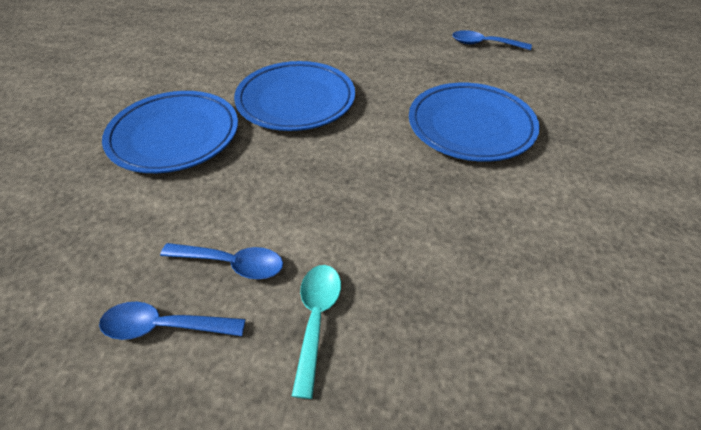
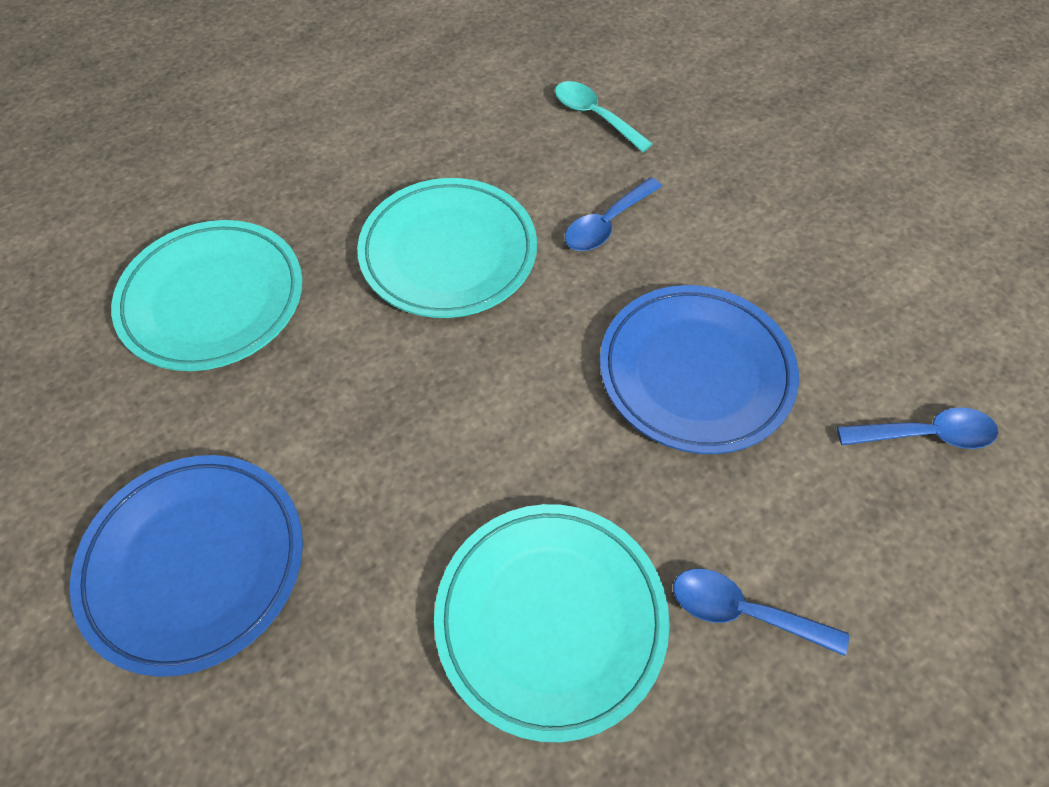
blue plate: 3 -> 2
turquoise plate: 0 -> 3

